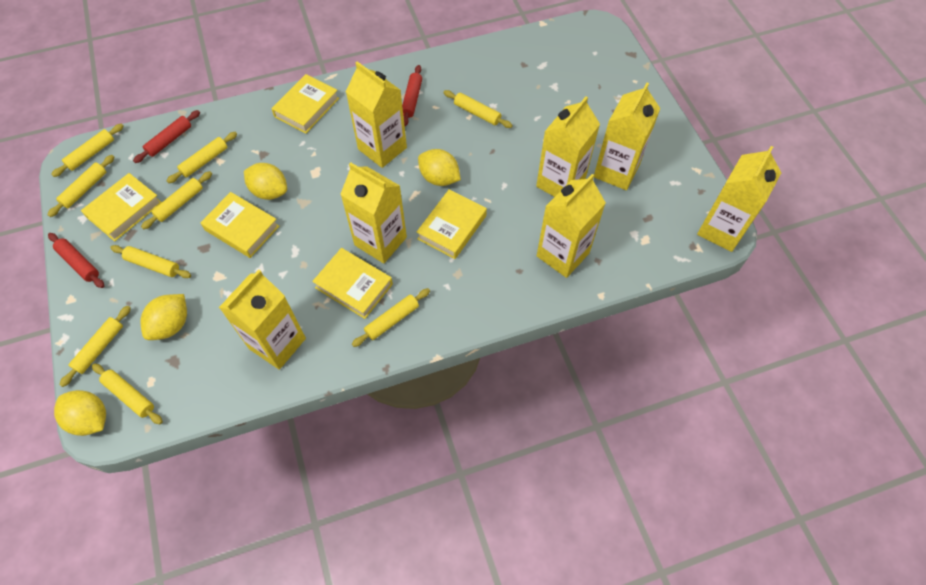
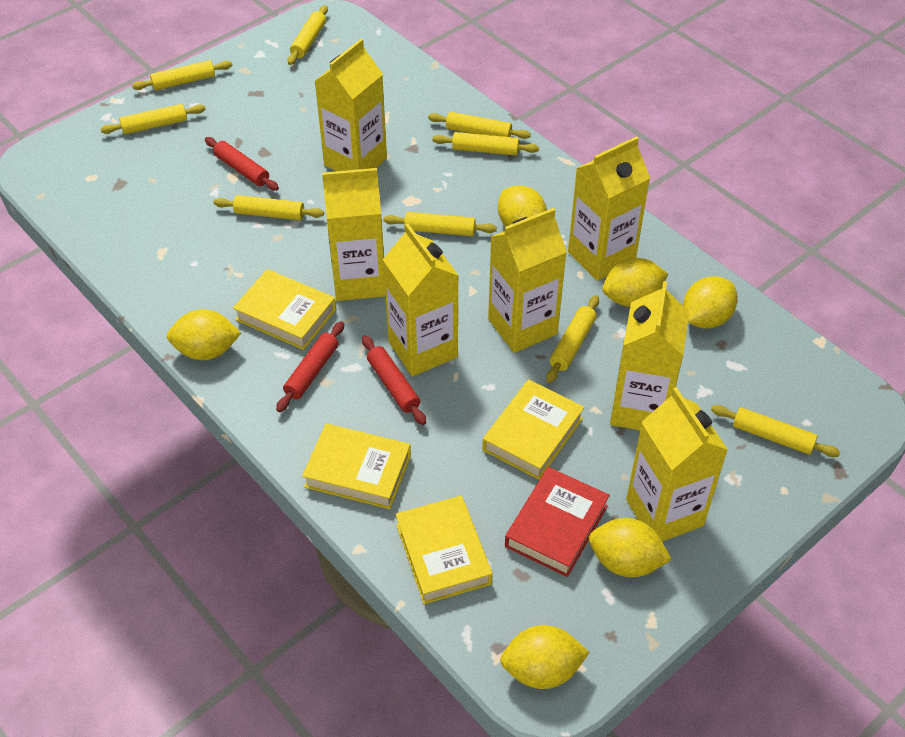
red book: 0 -> 1
yellow book: 5 -> 4
yellow lemon: 4 -> 6

